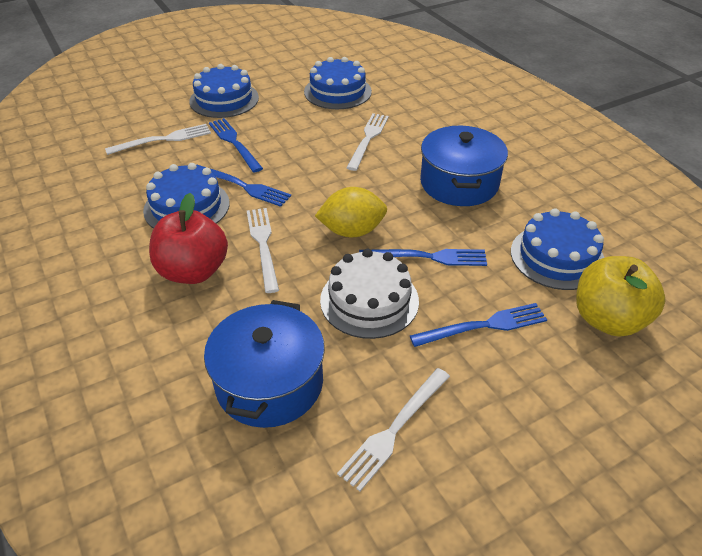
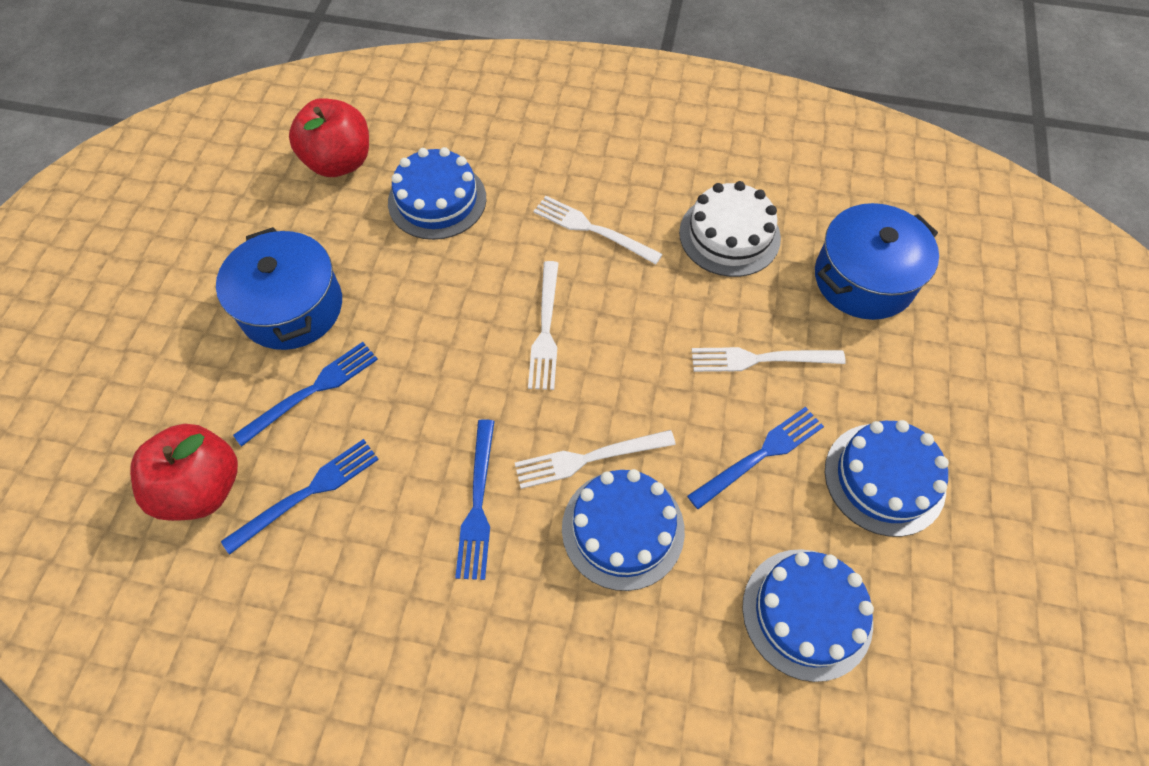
red apple: 1 -> 2
yellow apple: 1 -> 0
yellow lemon: 1 -> 0

